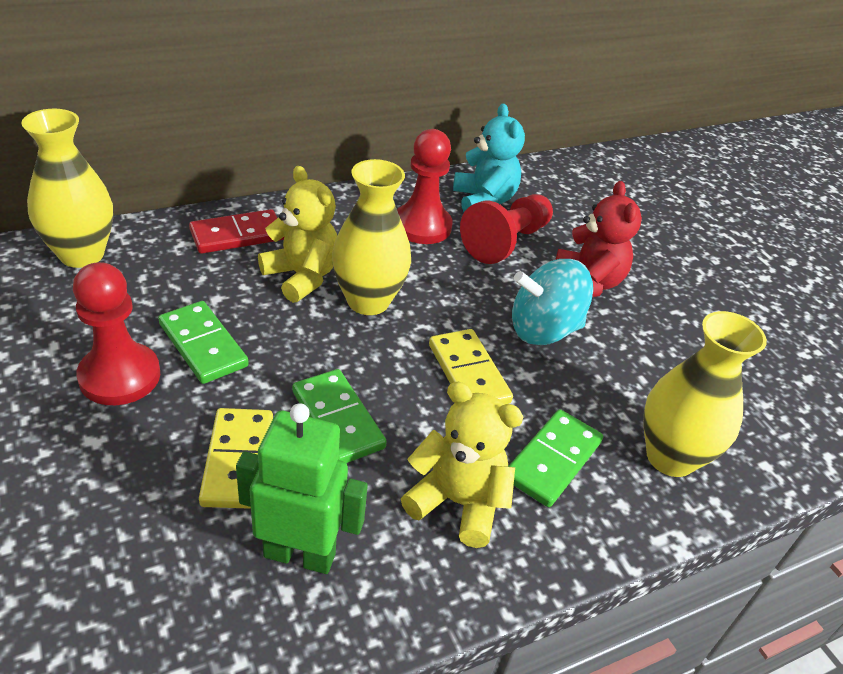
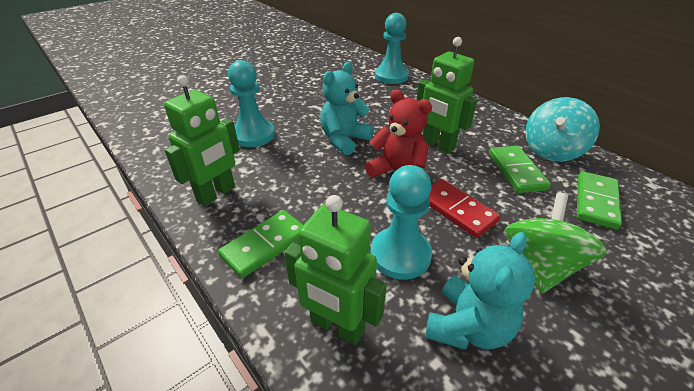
green robot: 1 -> 3
green spinning top: 0 -> 1
red pawn: 3 -> 0
turquoise pawn: 0 -> 3
turquoise teddy bear: 1 -> 2
yellow domino: 2 -> 0
yellow teddy bear: 2 -> 0
yellow vase: 3 -> 0

